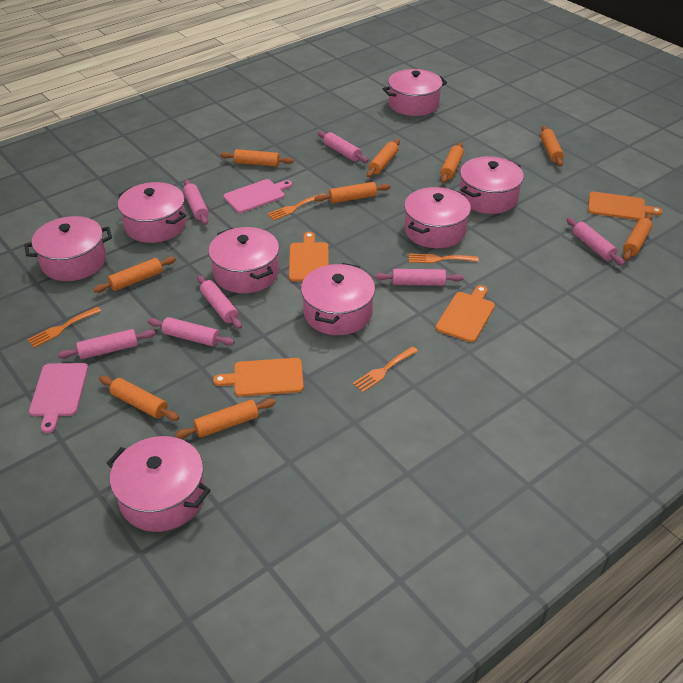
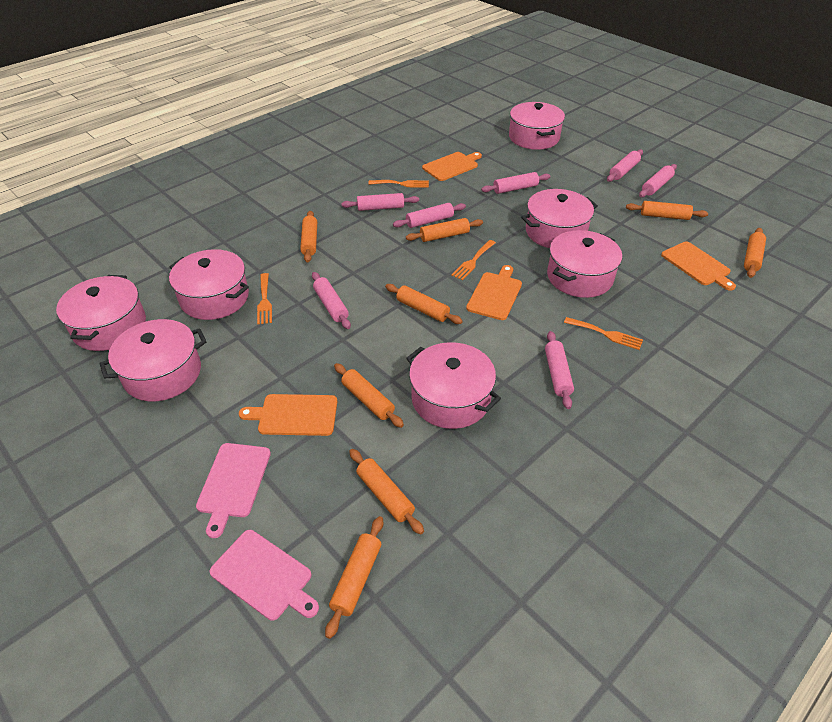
orange rolling pin: 9 -> 8
pink pot: 8 -> 7

